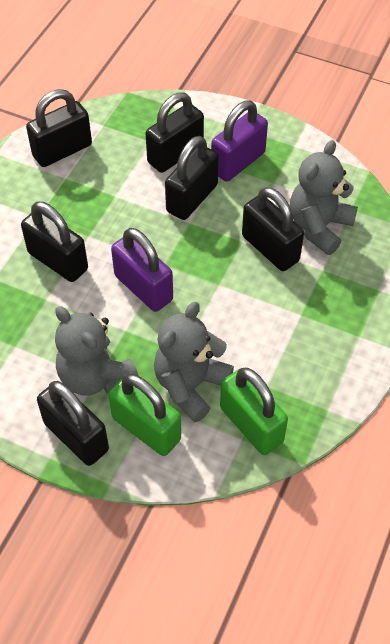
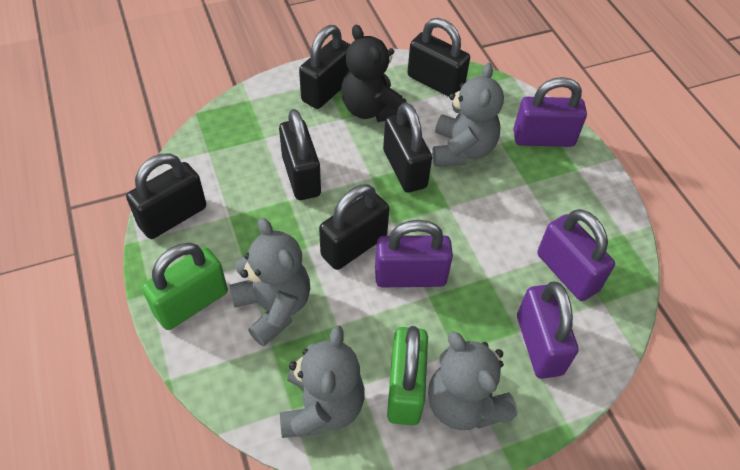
black teddy bear: 0 -> 1
grey teddy bear: 3 -> 4
purple padlock: 2 -> 4

